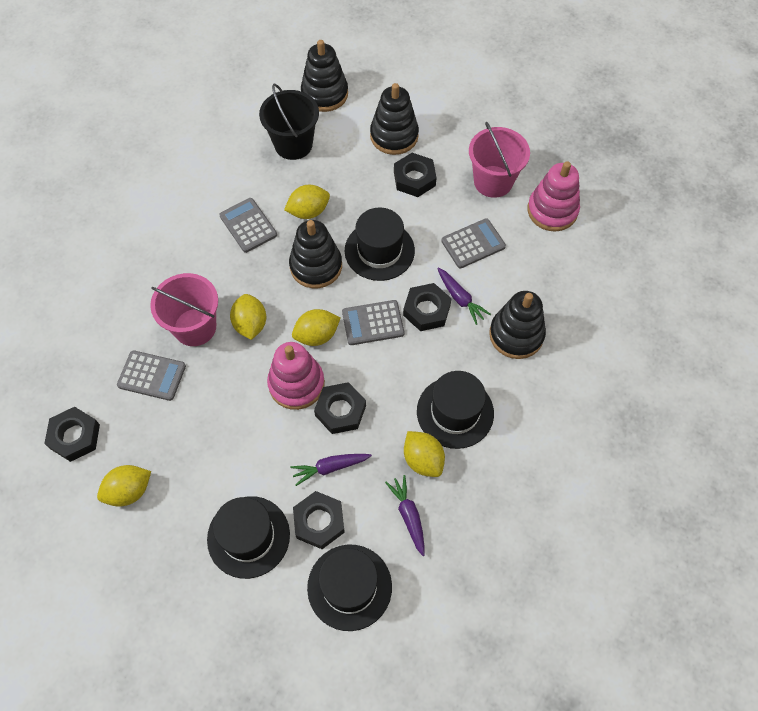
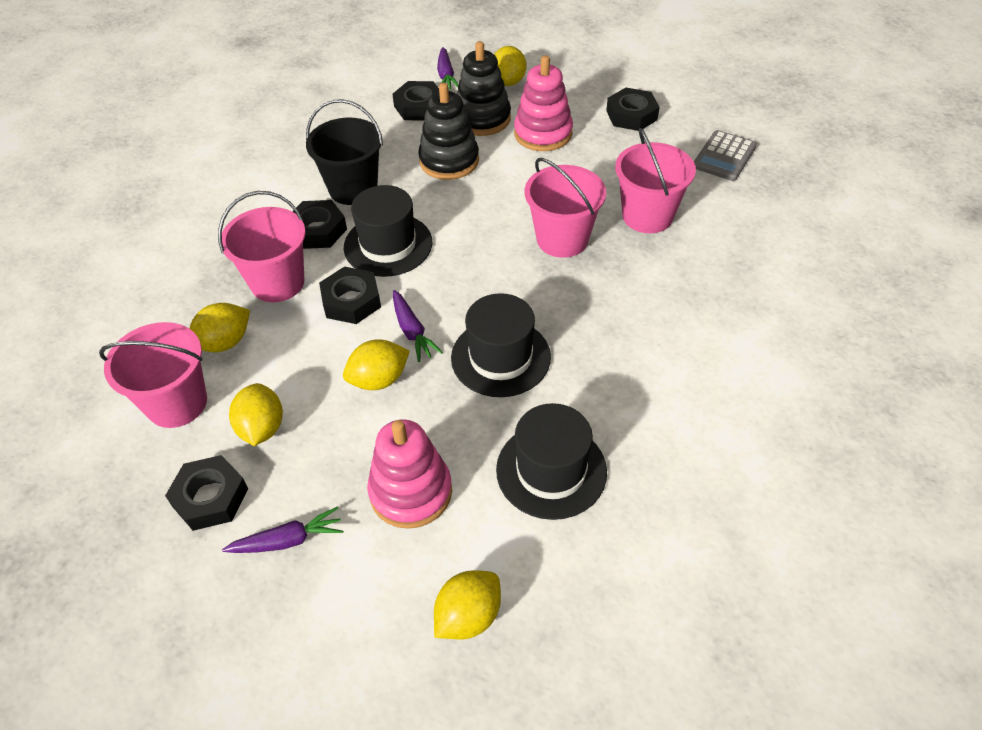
black hat: 4 -> 3
black stacking toy: 4 -> 2
grey calculator: 4 -> 1
pink bucket: 2 -> 4

